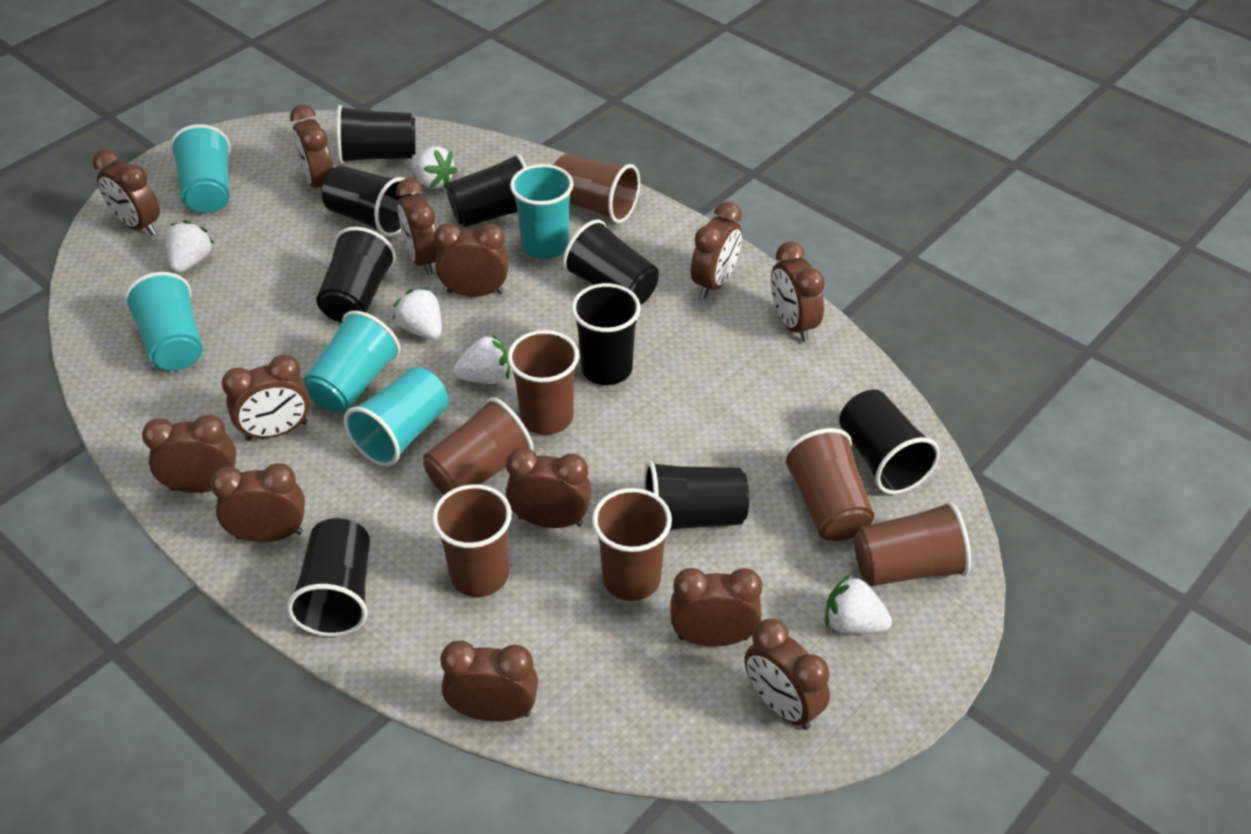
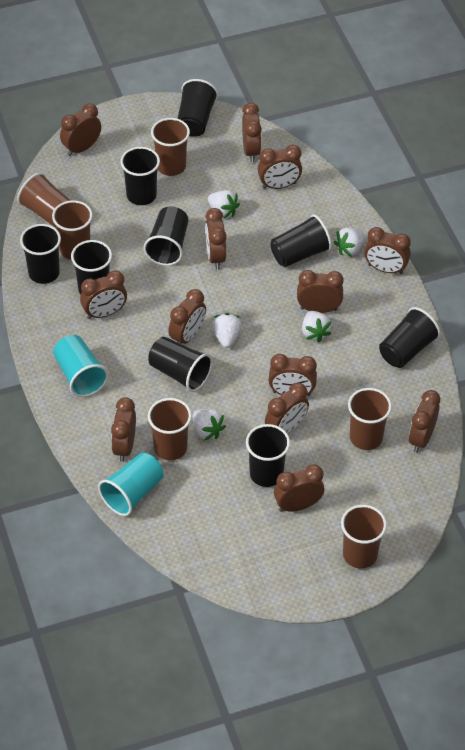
brown cup: 7 -> 6
turquoise cup: 5 -> 2

